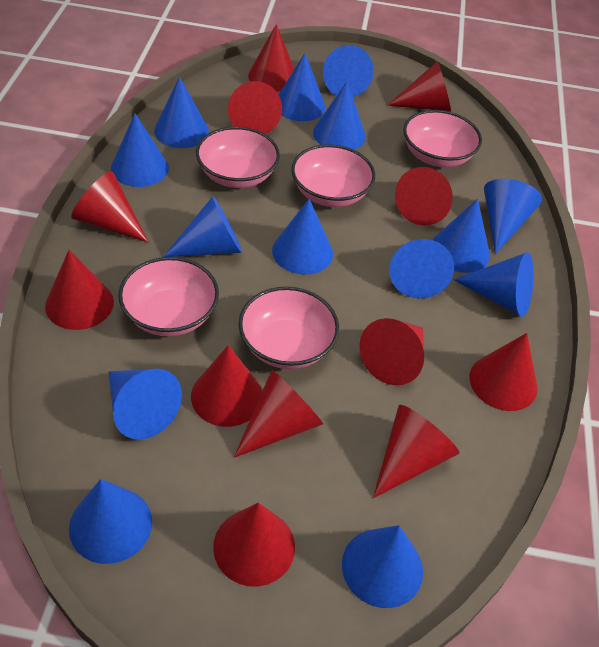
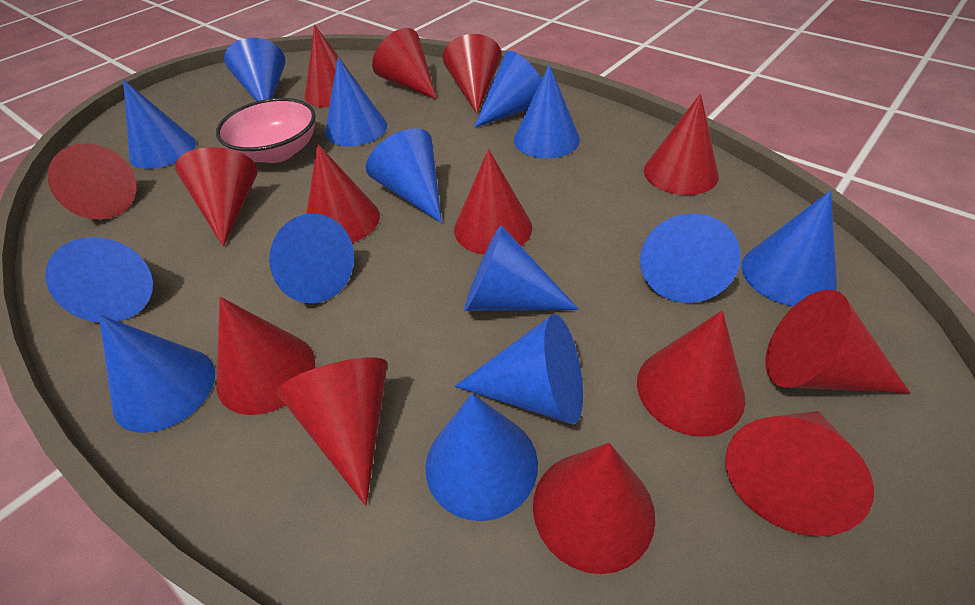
pink bowl: 5 -> 1
red cone: 12 -> 14

